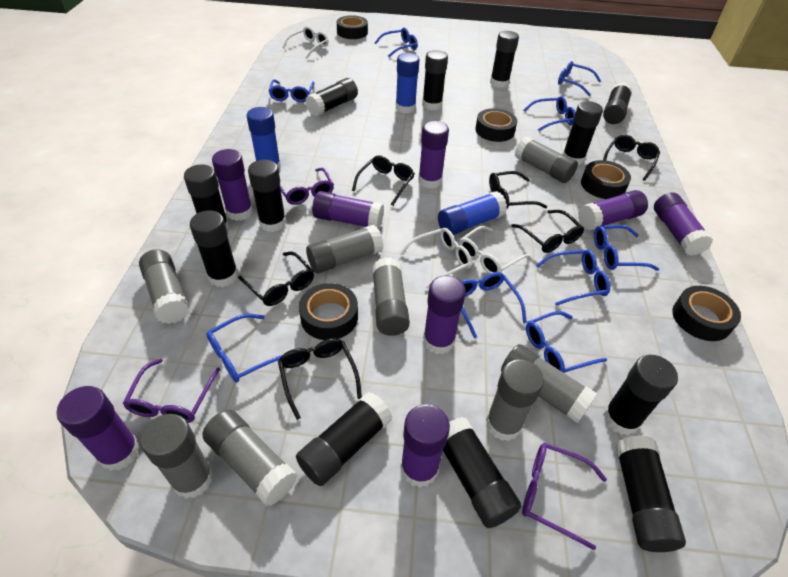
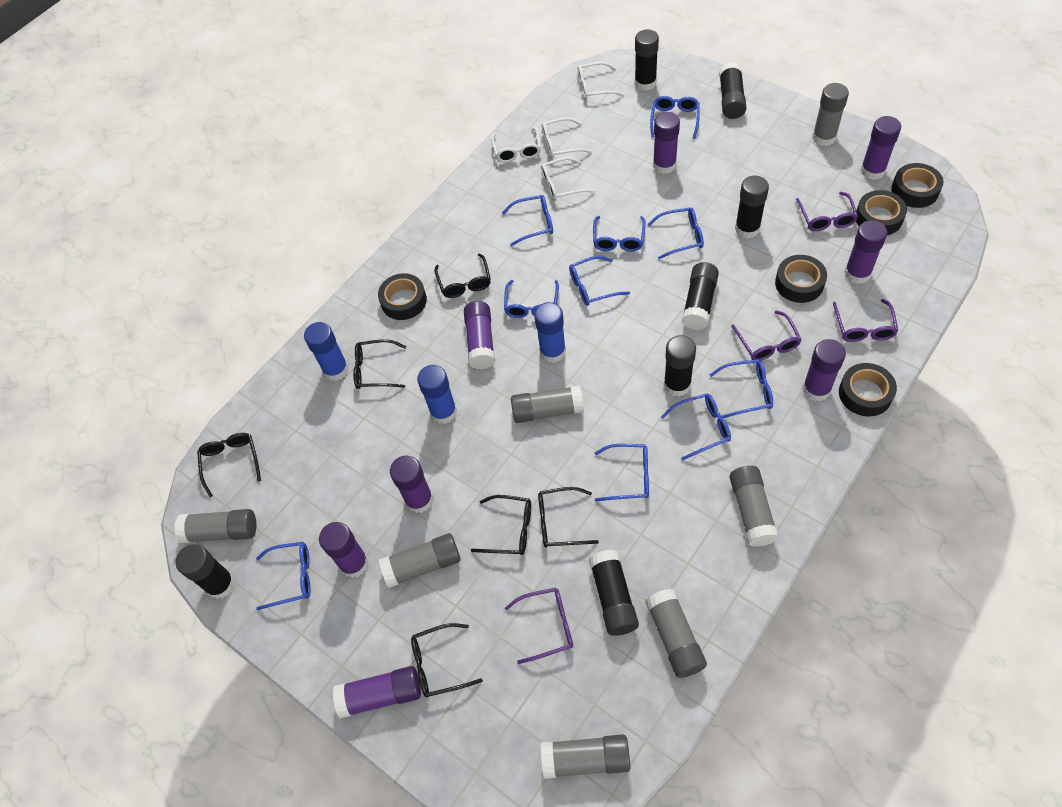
black glue stick: 12 -> 7
blue glasses: 9 -> 10
grey glue stick: 8 -> 7
purple glasses: 3 -> 4
white glasses: 3 -> 4

